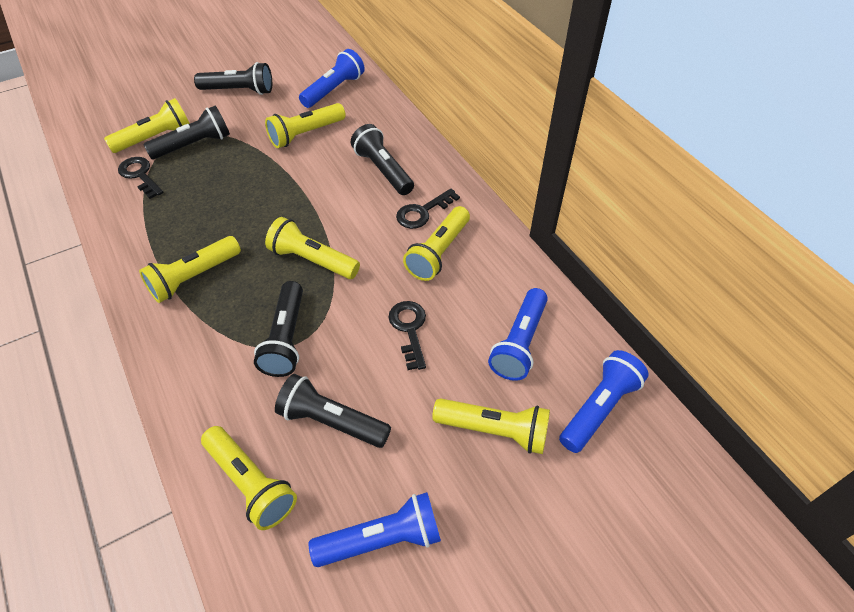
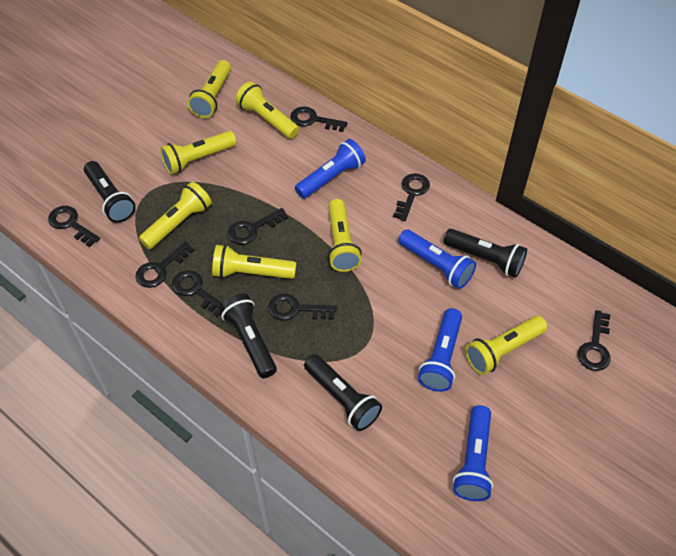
black flashlight: 5 -> 4
black key: 3 -> 8

